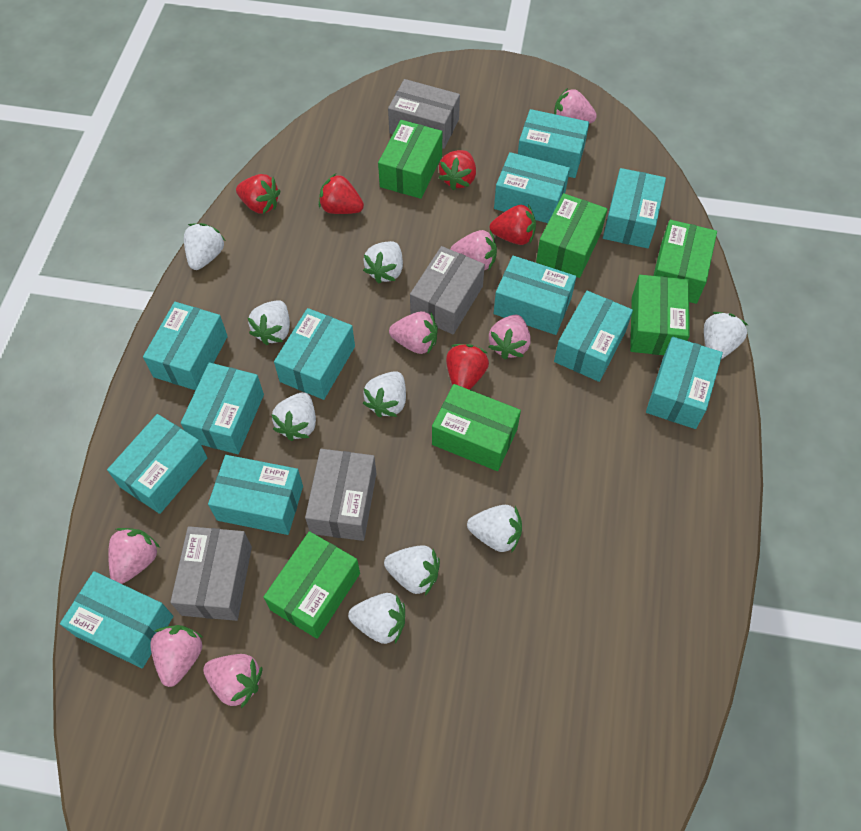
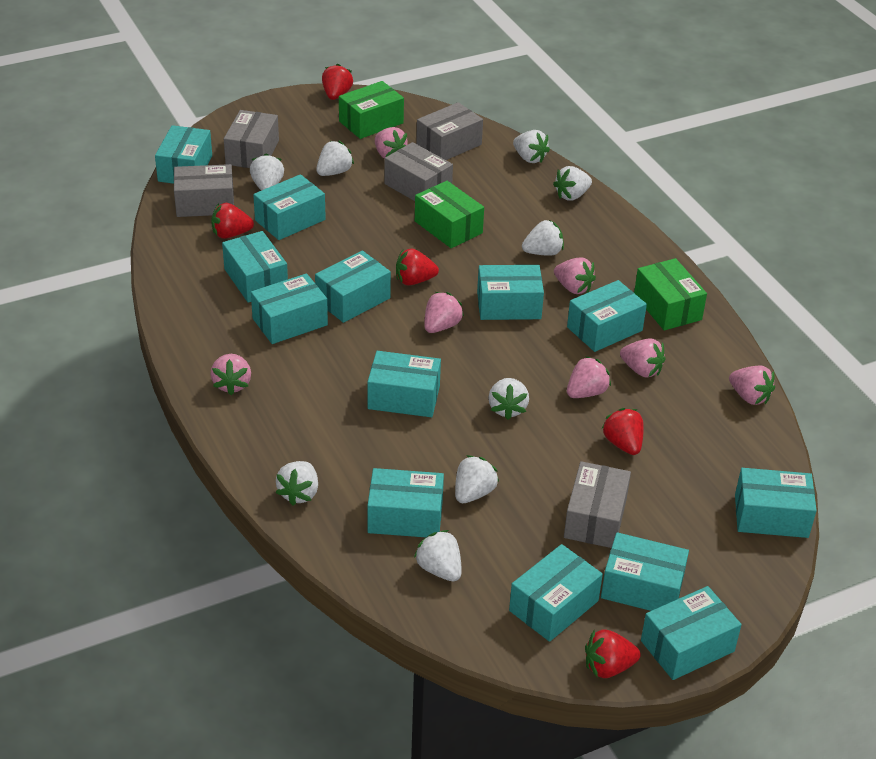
green box: 6 -> 3
grey box: 4 -> 5
turquoise box: 12 -> 13

